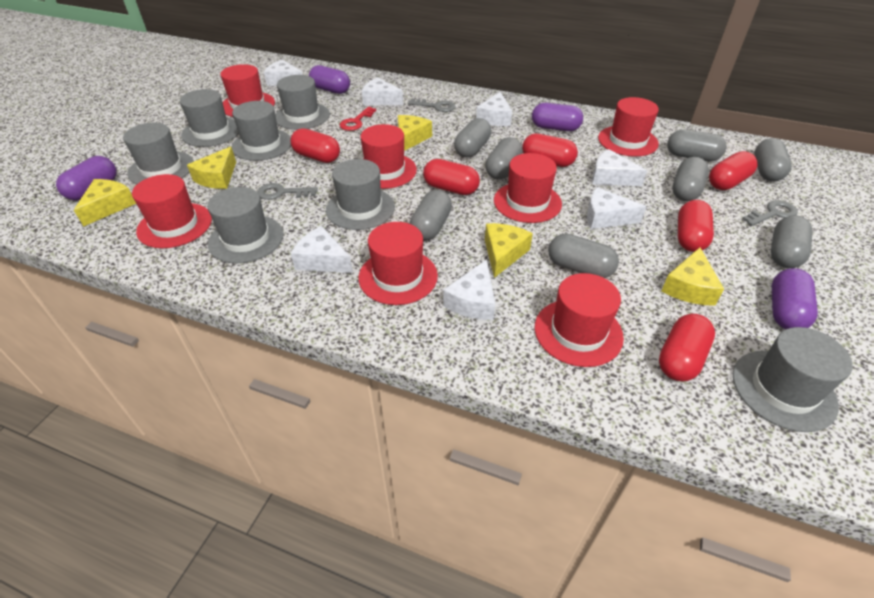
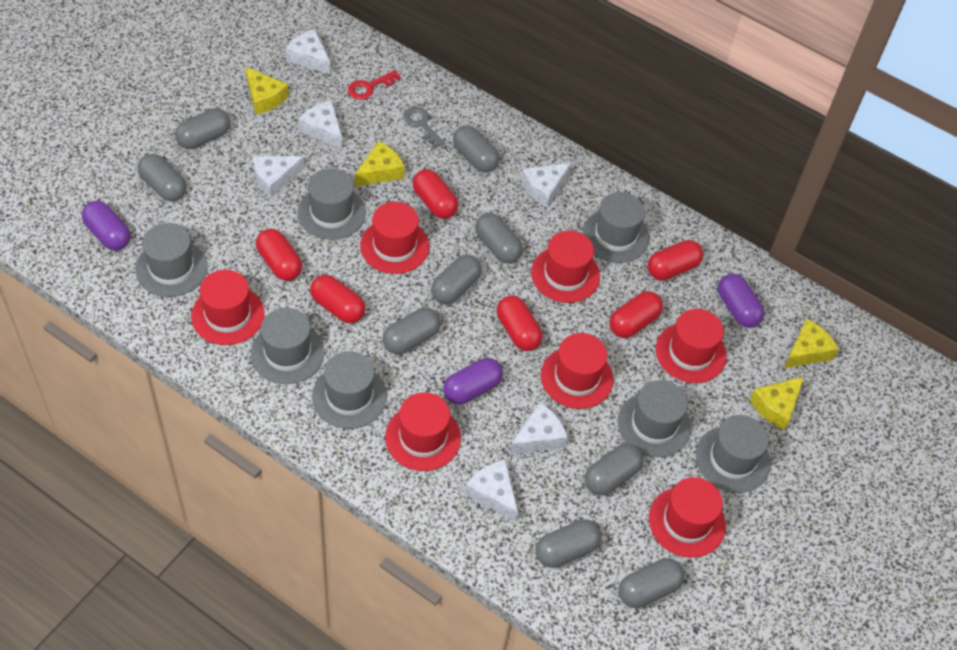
grey capsule: 8 -> 9
grey key: 3 -> 1
purple capsule: 4 -> 3
white cheese: 7 -> 6
yellow cheese: 5 -> 4

